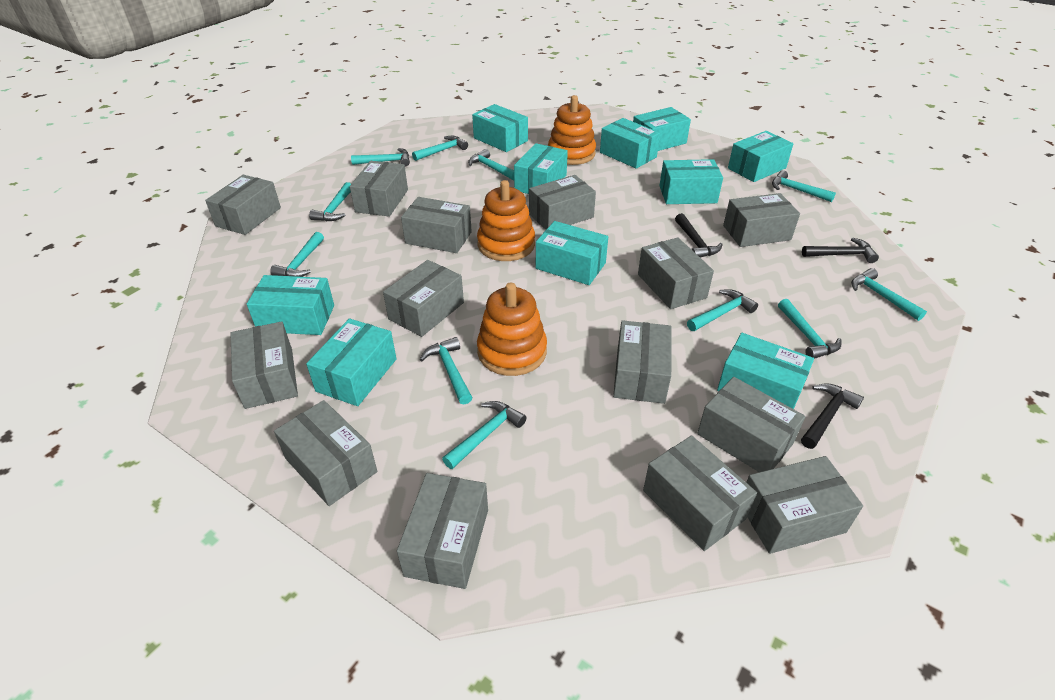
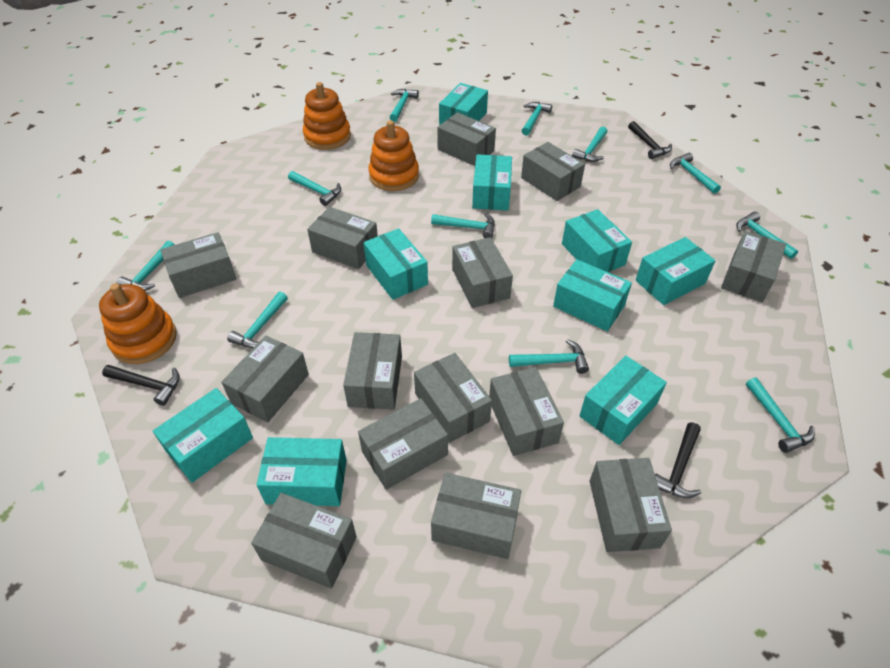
turquoise box: 10 -> 9

